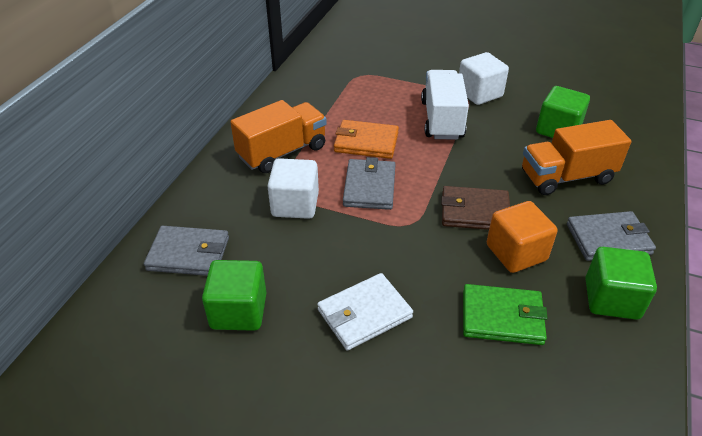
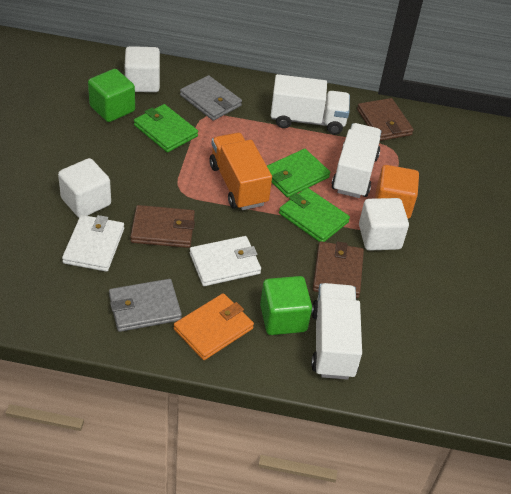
brown wallet: 1 -> 3
green cube: 3 -> 2
green wallet: 1 -> 3
grey wallet: 3 -> 2
orange truck: 2 -> 1
white cube: 2 -> 3
white truck: 1 -> 3
white wallet: 1 -> 2

